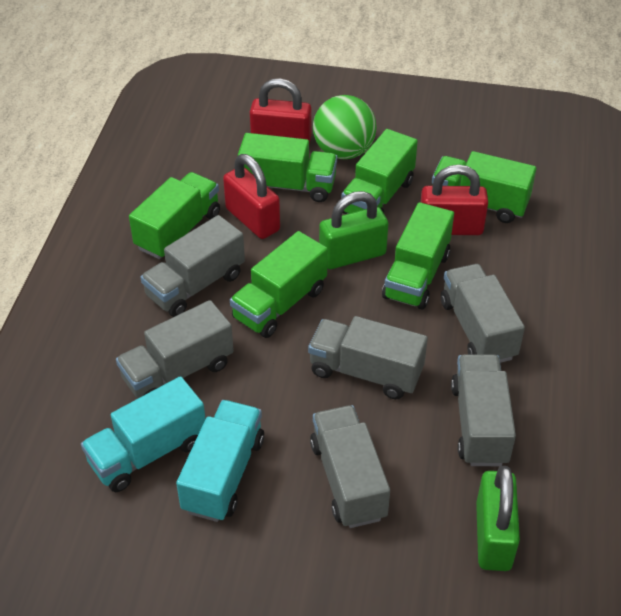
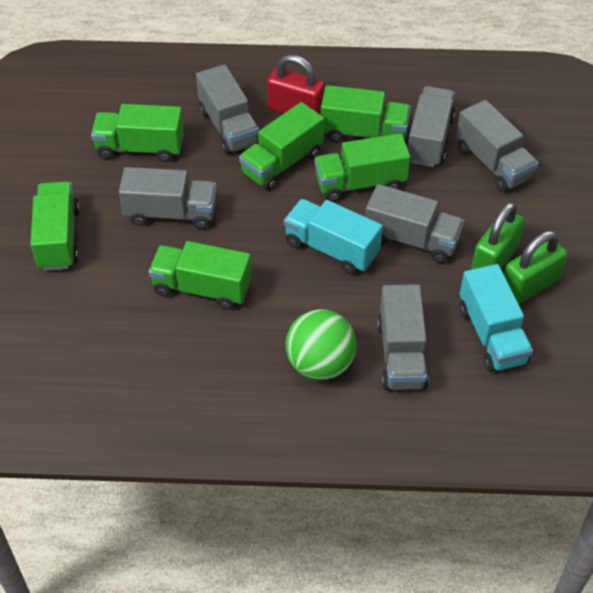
red padlock: 3 -> 1

